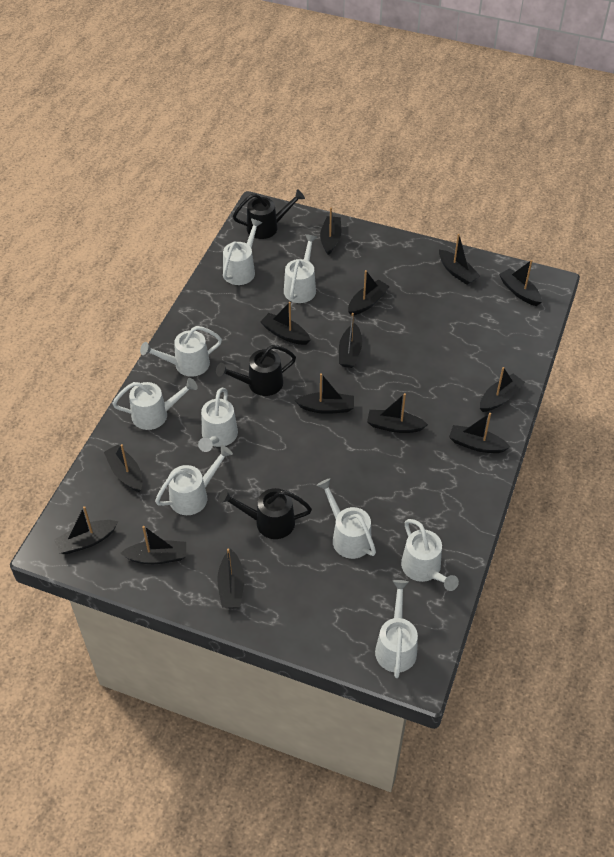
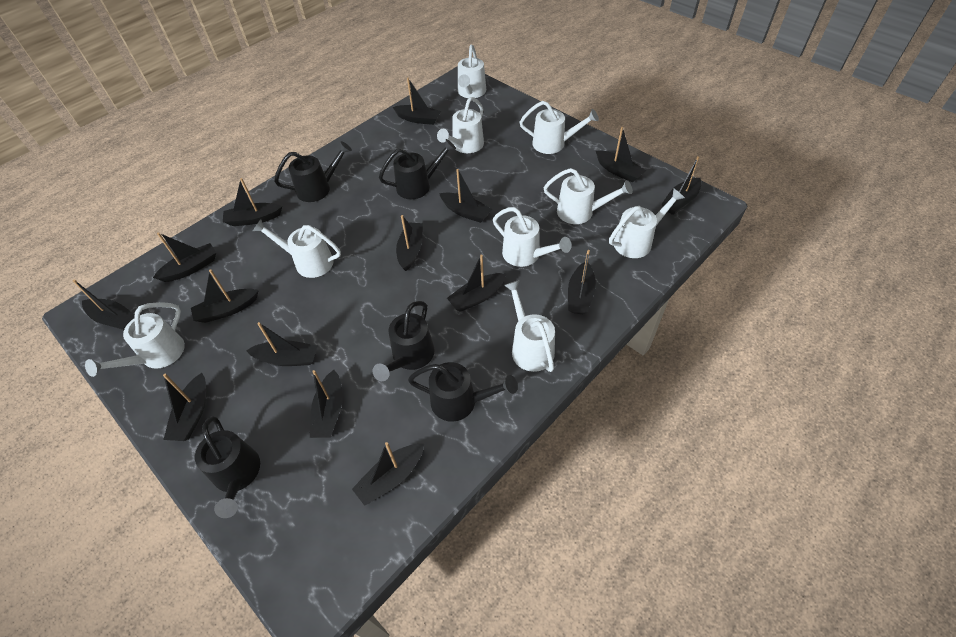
black boat: 14 -> 15
black watering can: 3 -> 5

